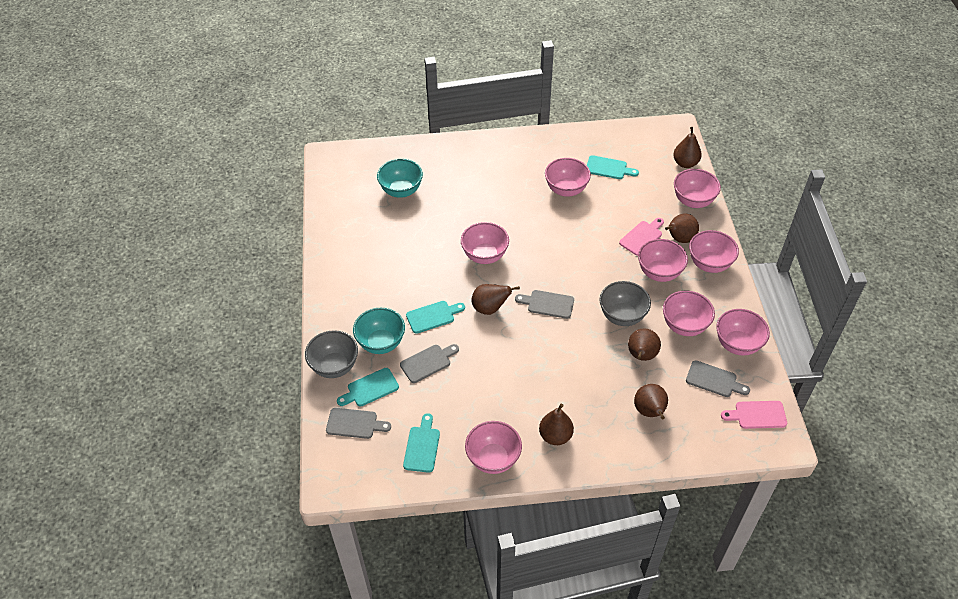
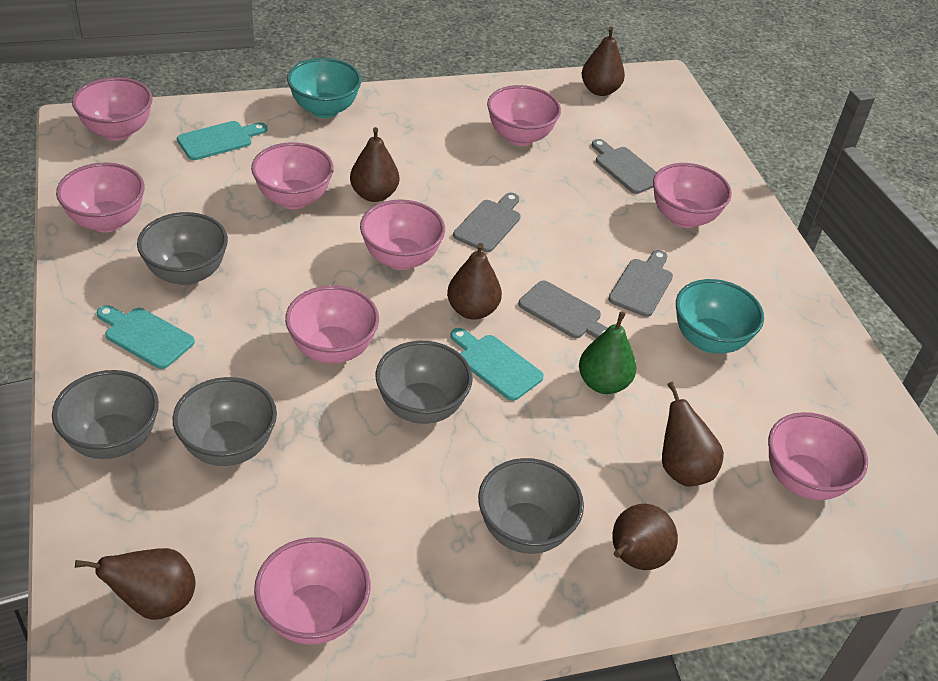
green pear: 0 -> 1
grey bowl: 2 -> 5
pink bowl: 8 -> 9
pink cutting board: 2 -> 0
turquoise cutting board: 4 -> 3

